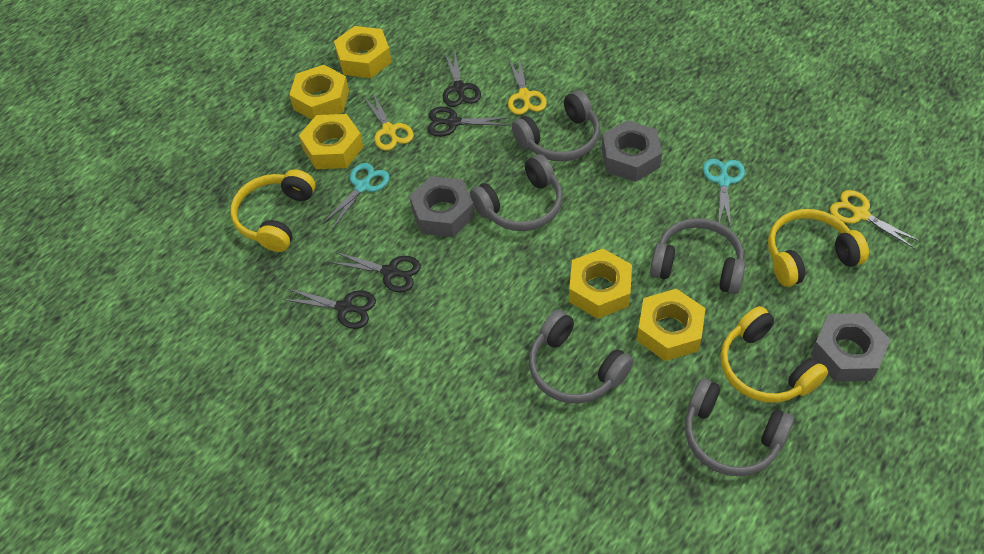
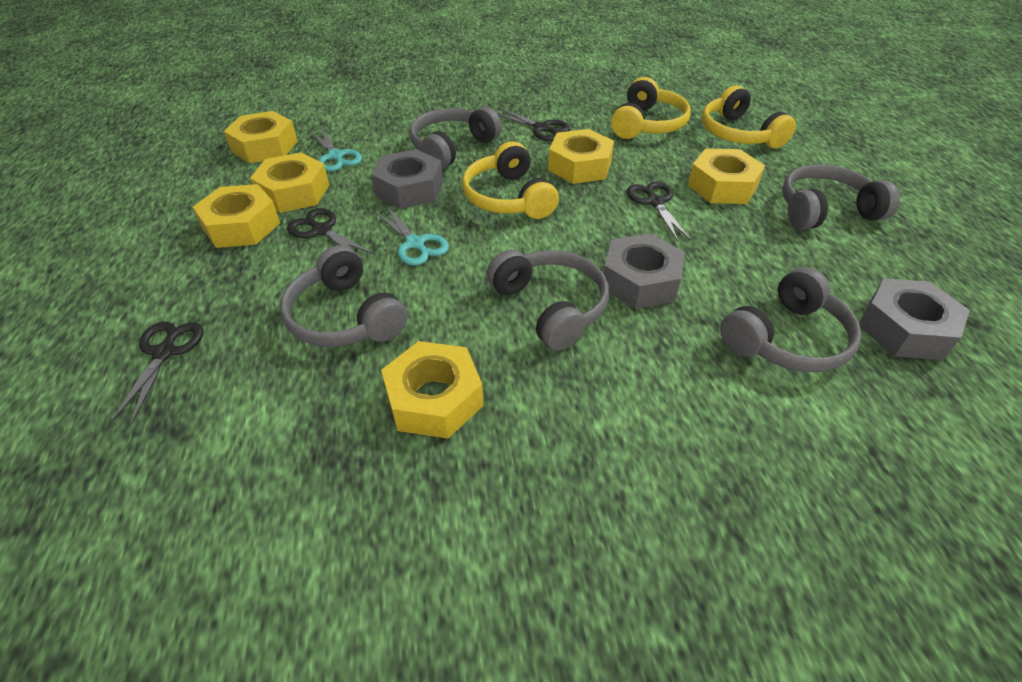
yellow nut: 5 -> 6
yellow scissors: 3 -> 0

